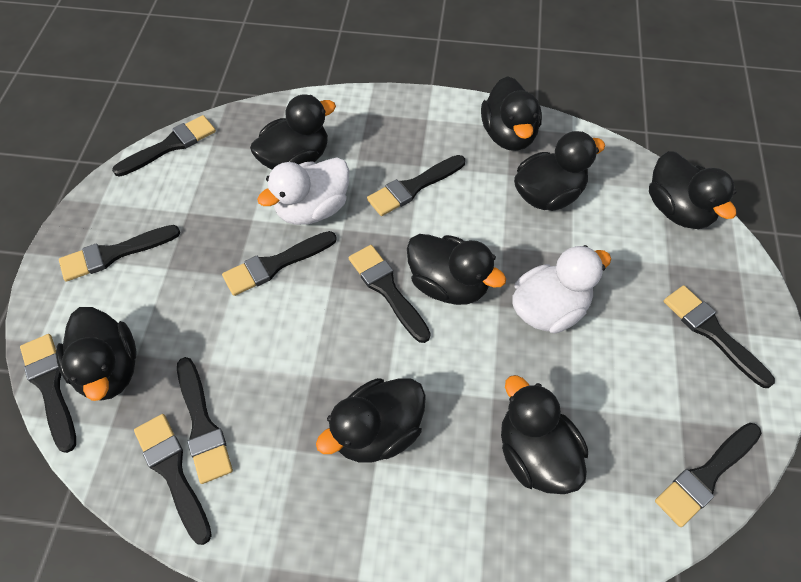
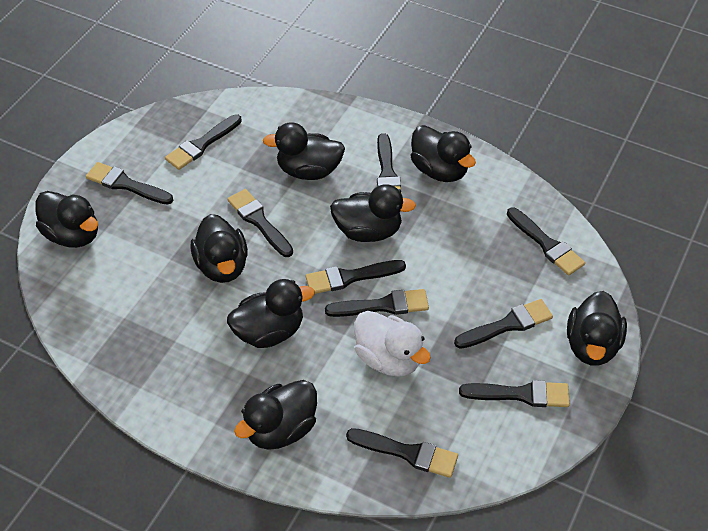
white duck: 2 -> 1

